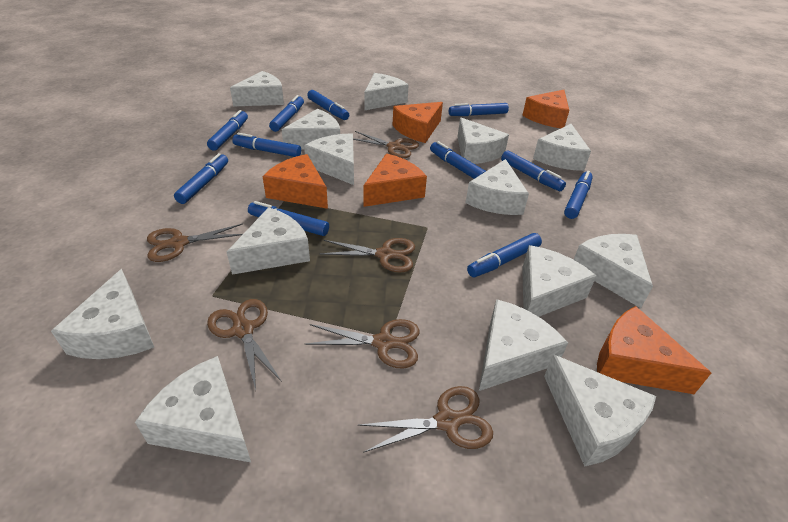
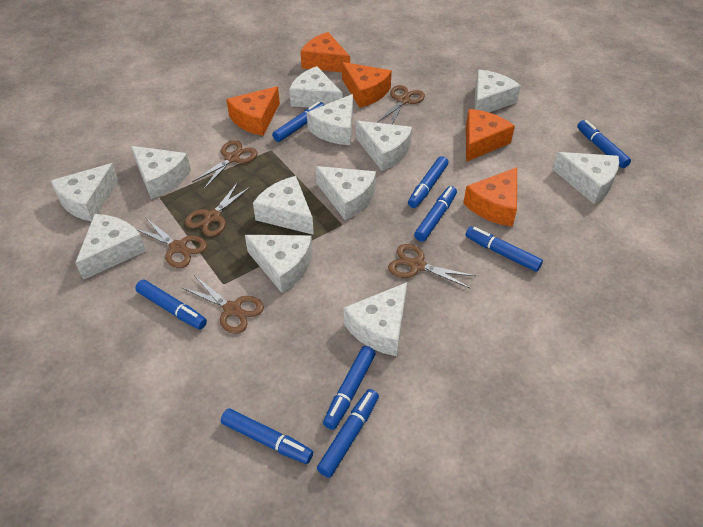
blue marker: 11 -> 9
white cheese: 14 -> 12

